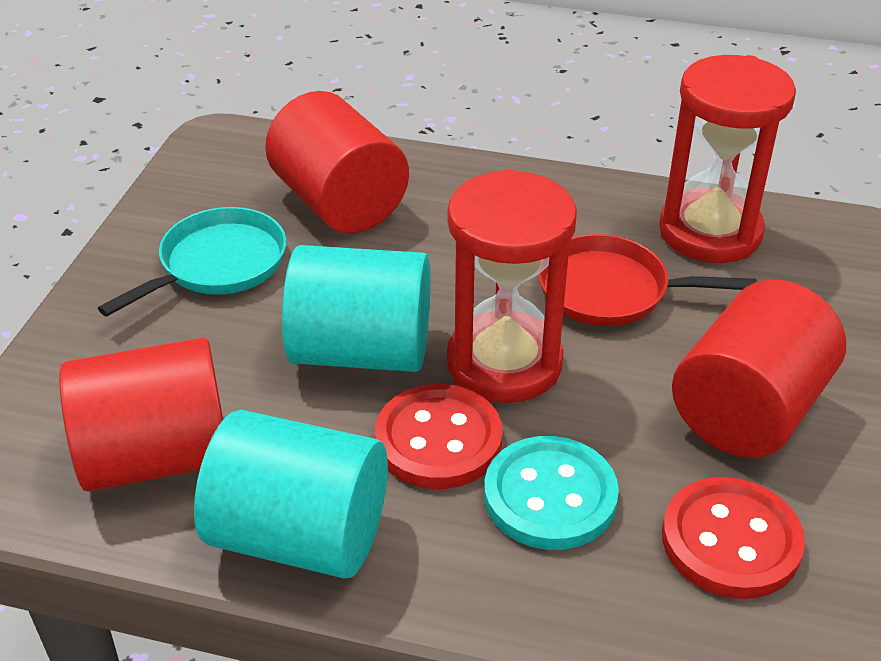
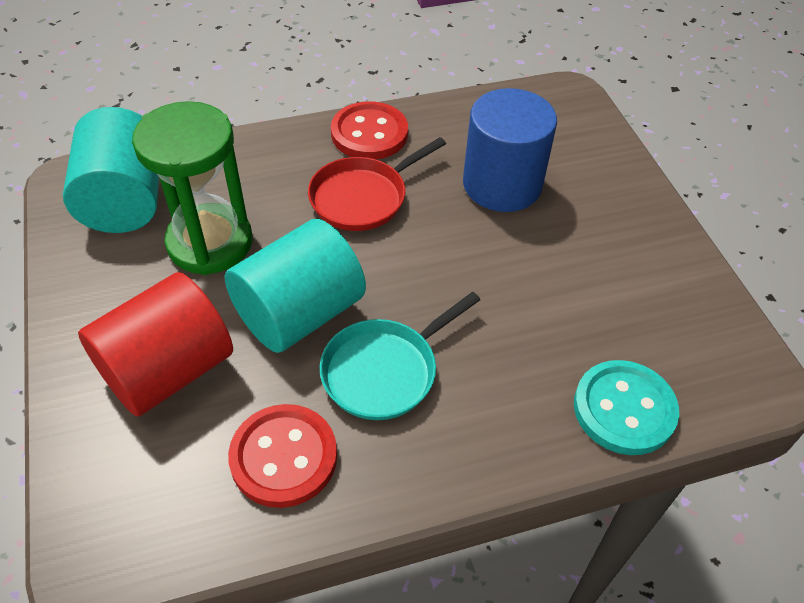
blue cylinder: 0 -> 1
green hourglass: 0 -> 1
red cylinder: 3 -> 1
red hourglass: 2 -> 0

